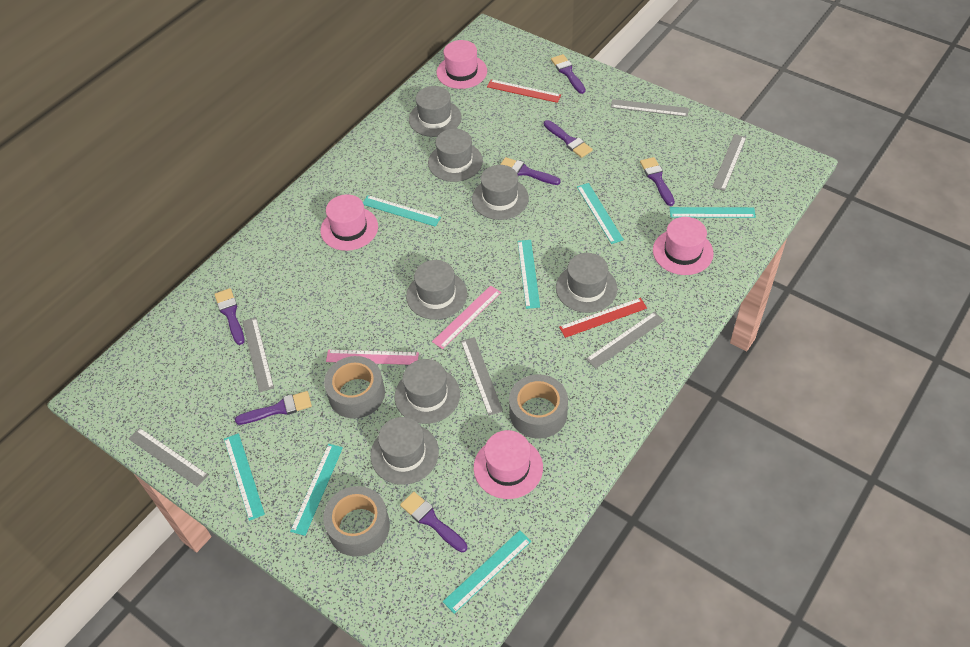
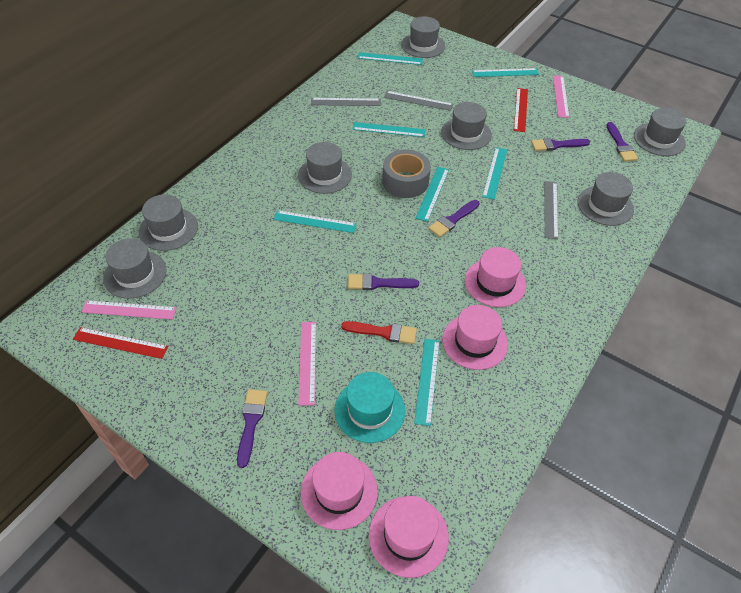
grey ruler: 6 -> 3
grey tape: 3 -> 1
pink ruler: 2 -> 3
purple brush: 7 -> 5
red brush: 0 -> 1
turquoise hat: 0 -> 1

